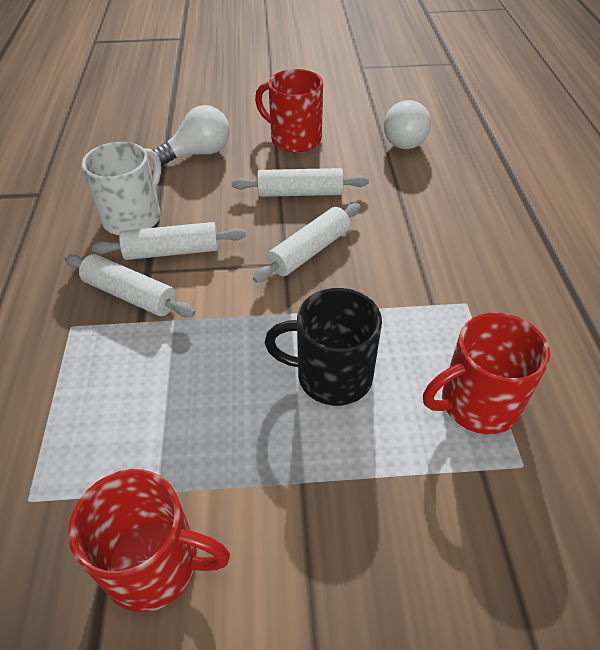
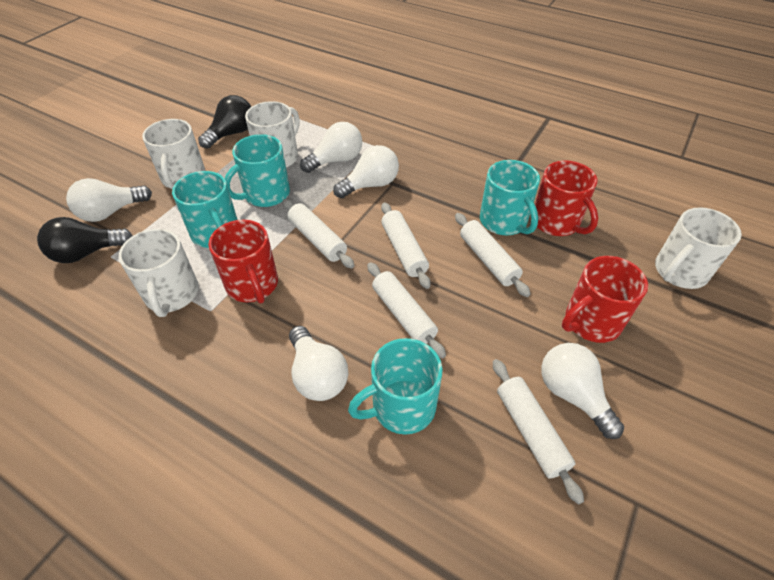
black light bulb: 0 -> 2
black mug: 1 -> 0
turquoise mug: 0 -> 4
white light bulb: 2 -> 5
white mug: 1 -> 4
white rolling pin: 4 -> 5

